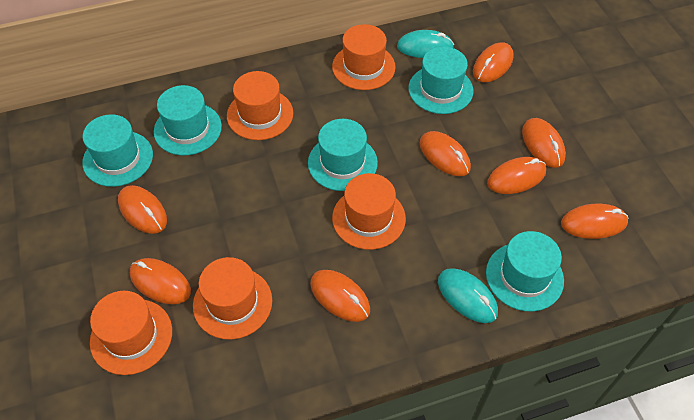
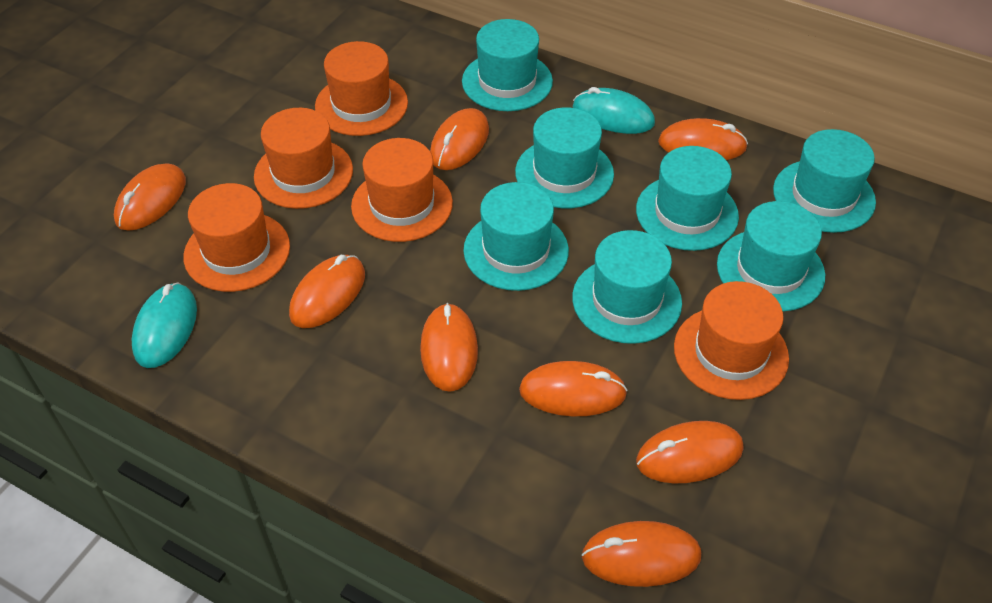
turquoise hat: 5 -> 7

